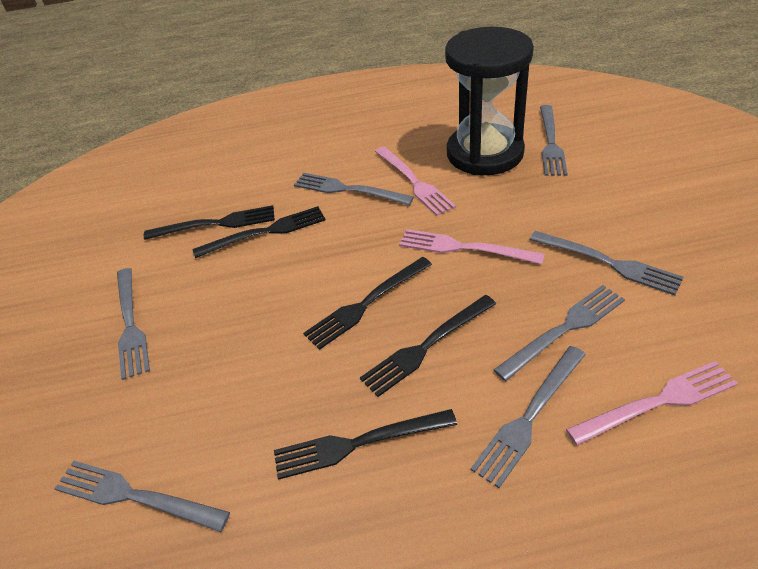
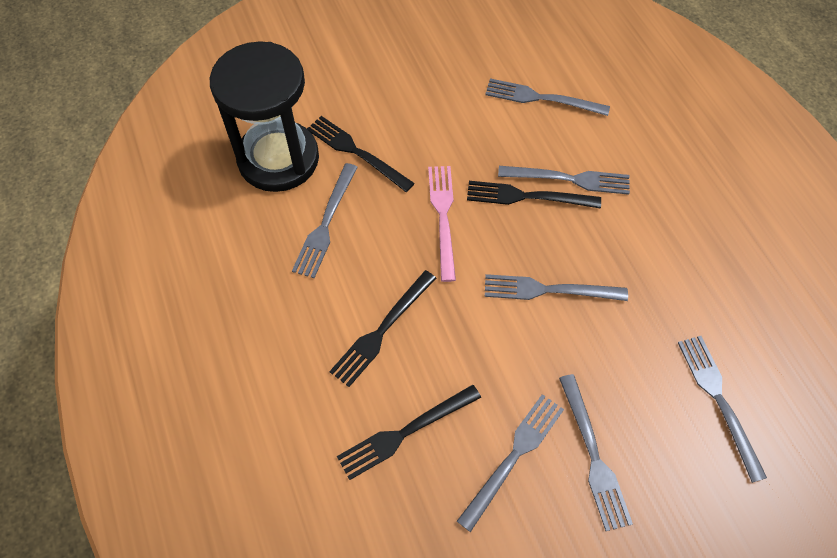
black fork: 5 -> 4
pink fork: 3 -> 1

